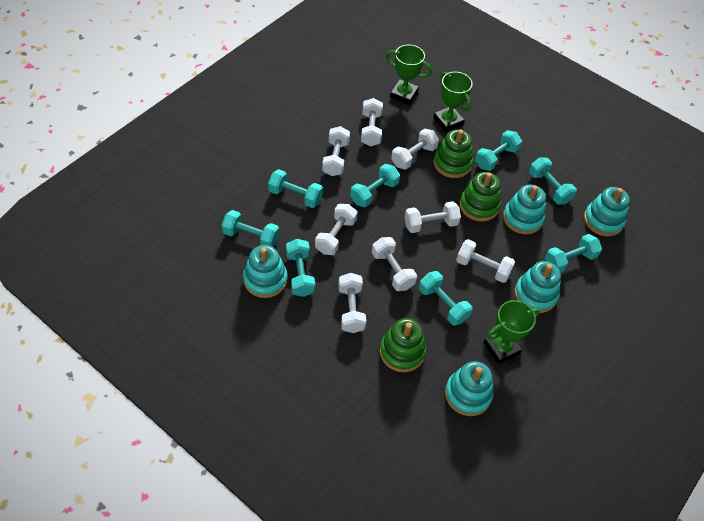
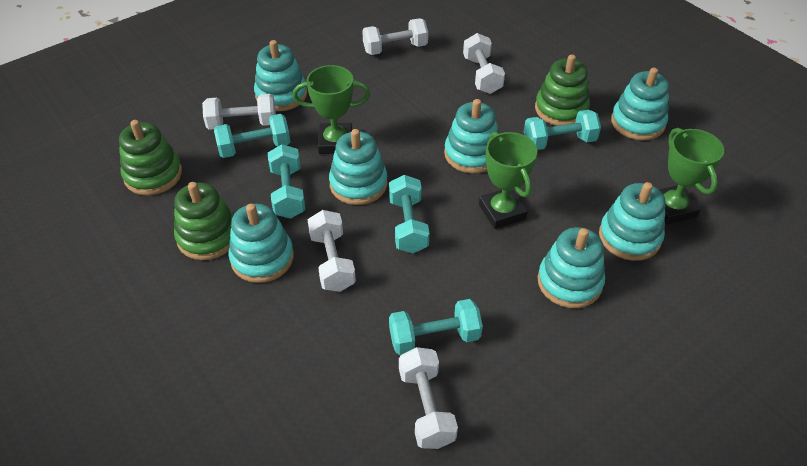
turquoise dumbbell: 8 -> 5
turquoise stacking toy: 5 -> 7
white dumbbell: 8 -> 5

